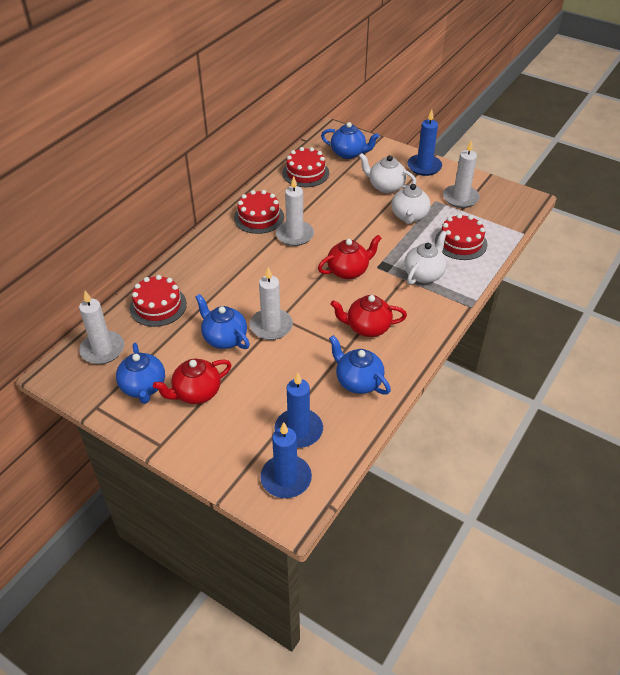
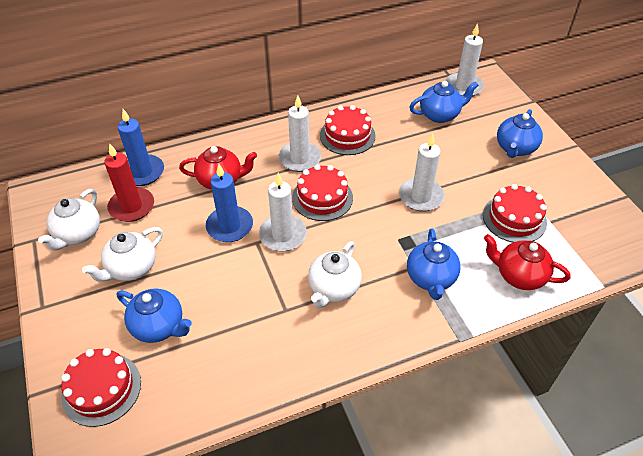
blue candle: 3 -> 2
red candle: 0 -> 1
red teapot: 3 -> 2

